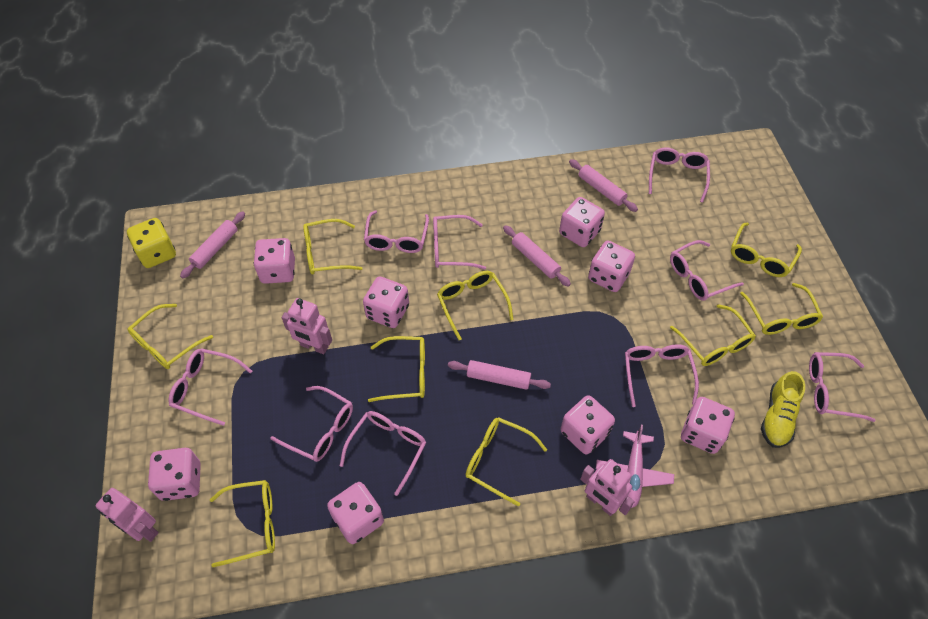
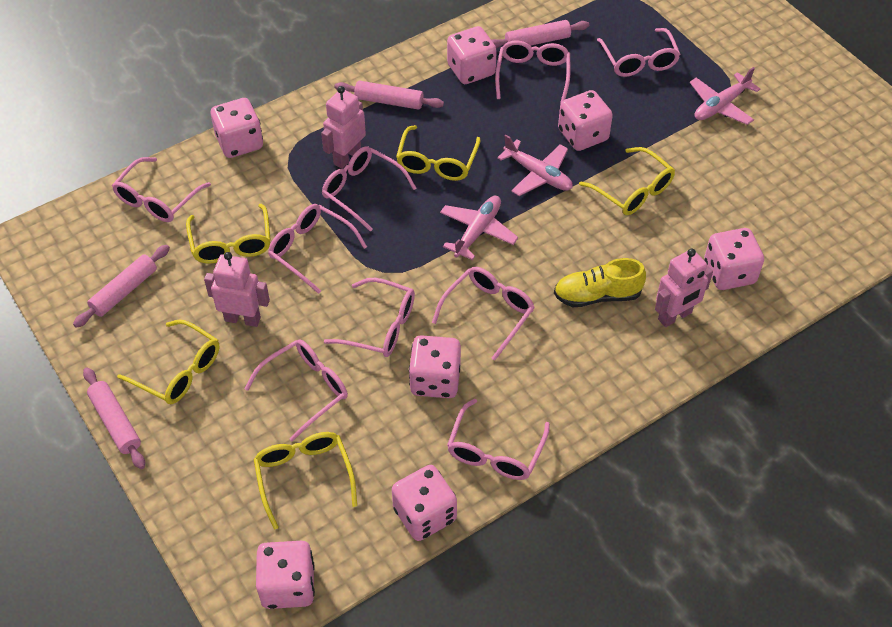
pink dice: 8 -> 7
pink plane: 1 -> 3
yellow dice: 1 -> 0
yellow glasses: 9 -> 5

